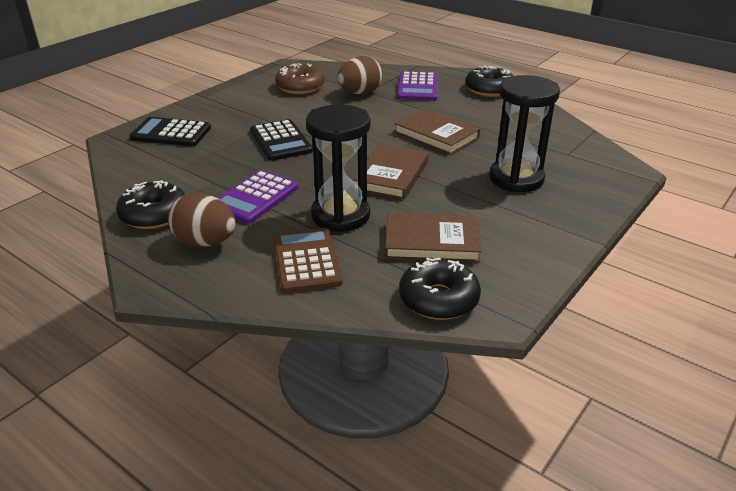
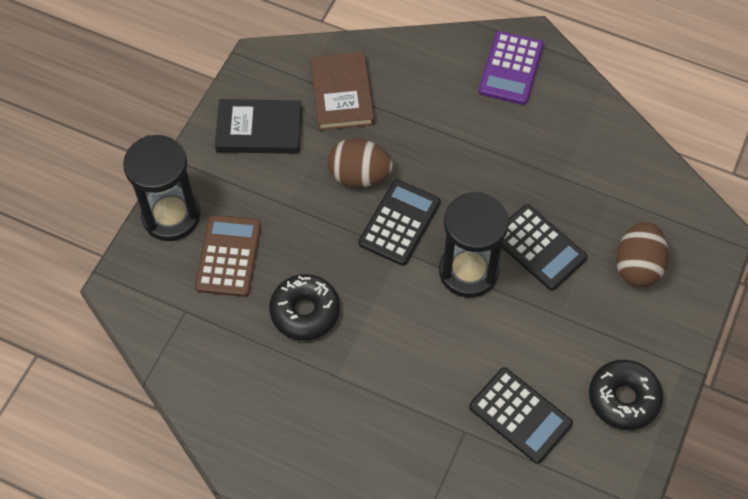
black book: 0 -> 1
black calculator: 2 -> 3
black donut: 3 -> 2
brown book: 3 -> 1
brown donut: 1 -> 0
purple calculator: 2 -> 1

